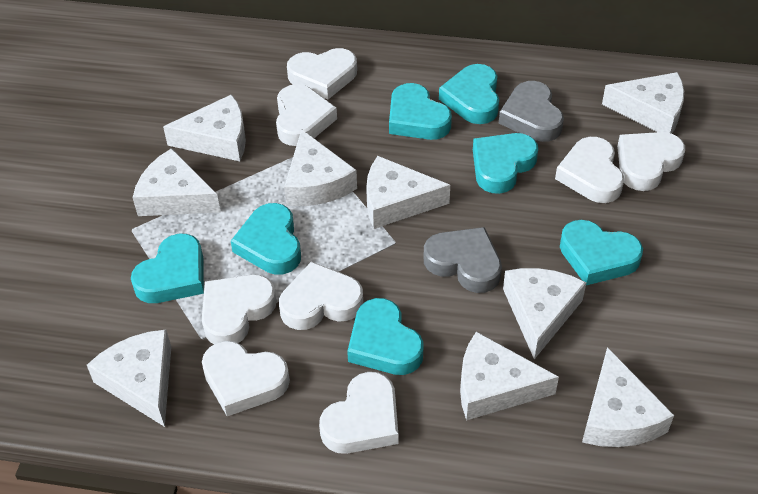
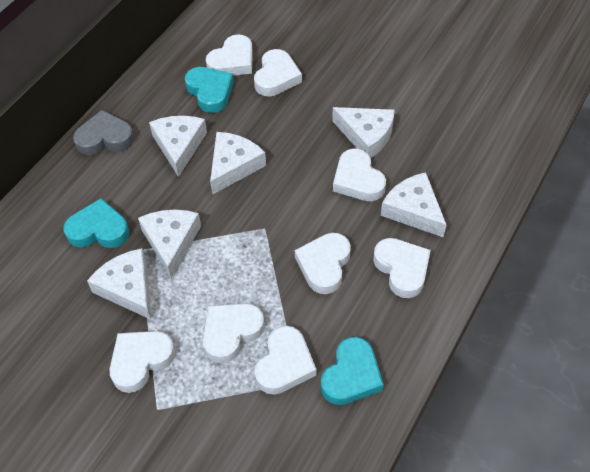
grey heart: 2 -> 1
turquoise heart: 7 -> 3
white cheese: 9 -> 6

